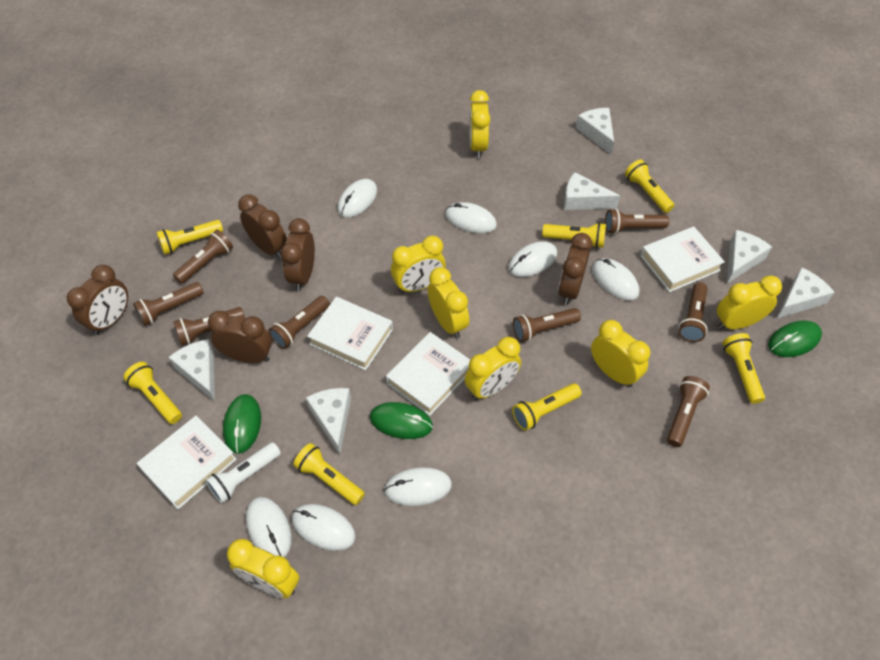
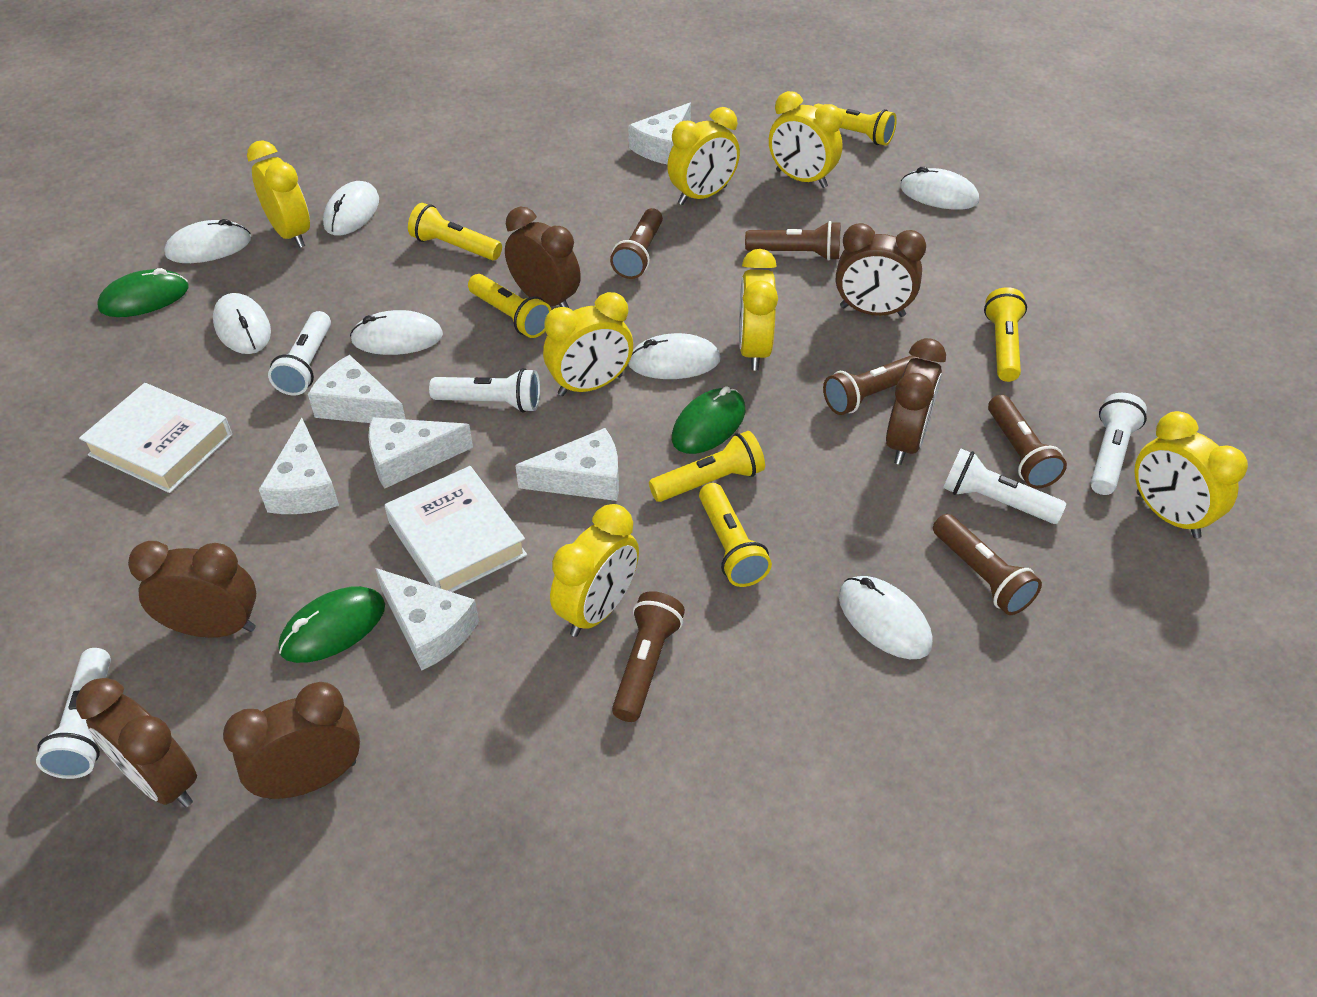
brown clock: 5 -> 6
brown flashlight: 8 -> 6
white book: 4 -> 2
white flashlight: 1 -> 5
yellow flashlight: 7 -> 6

